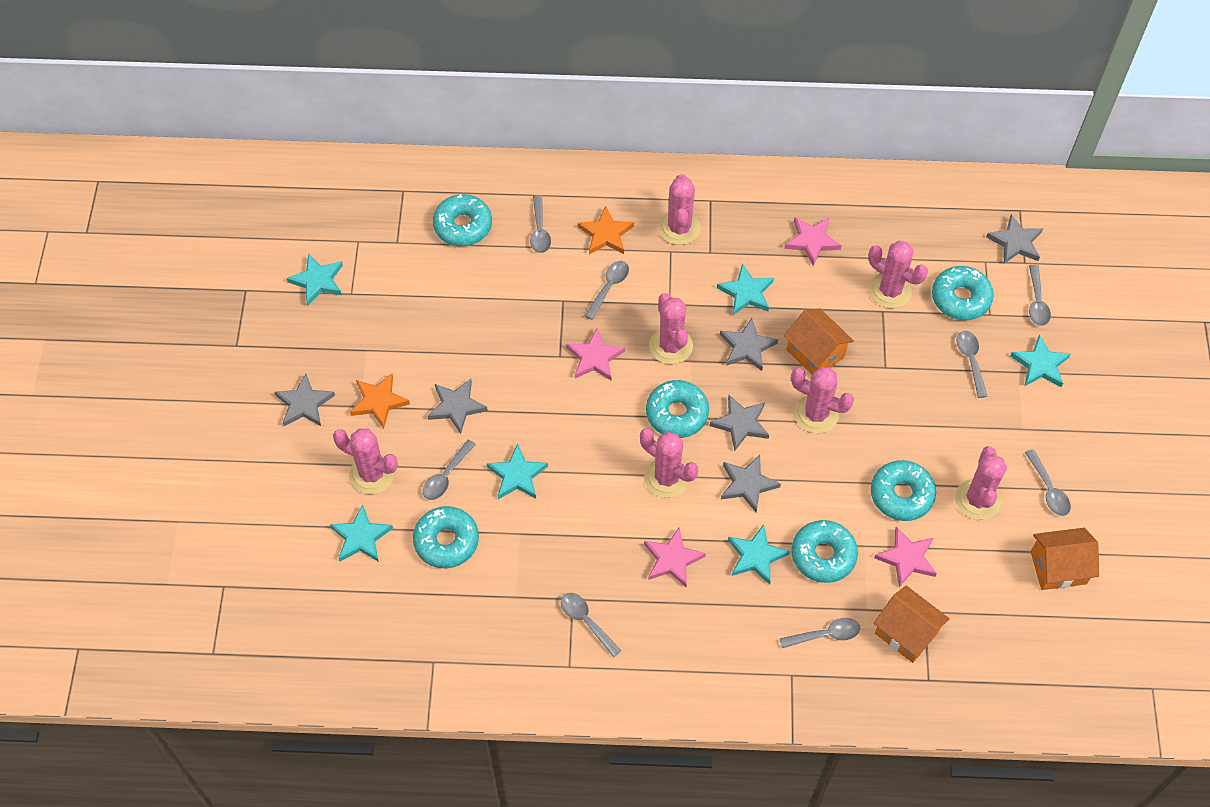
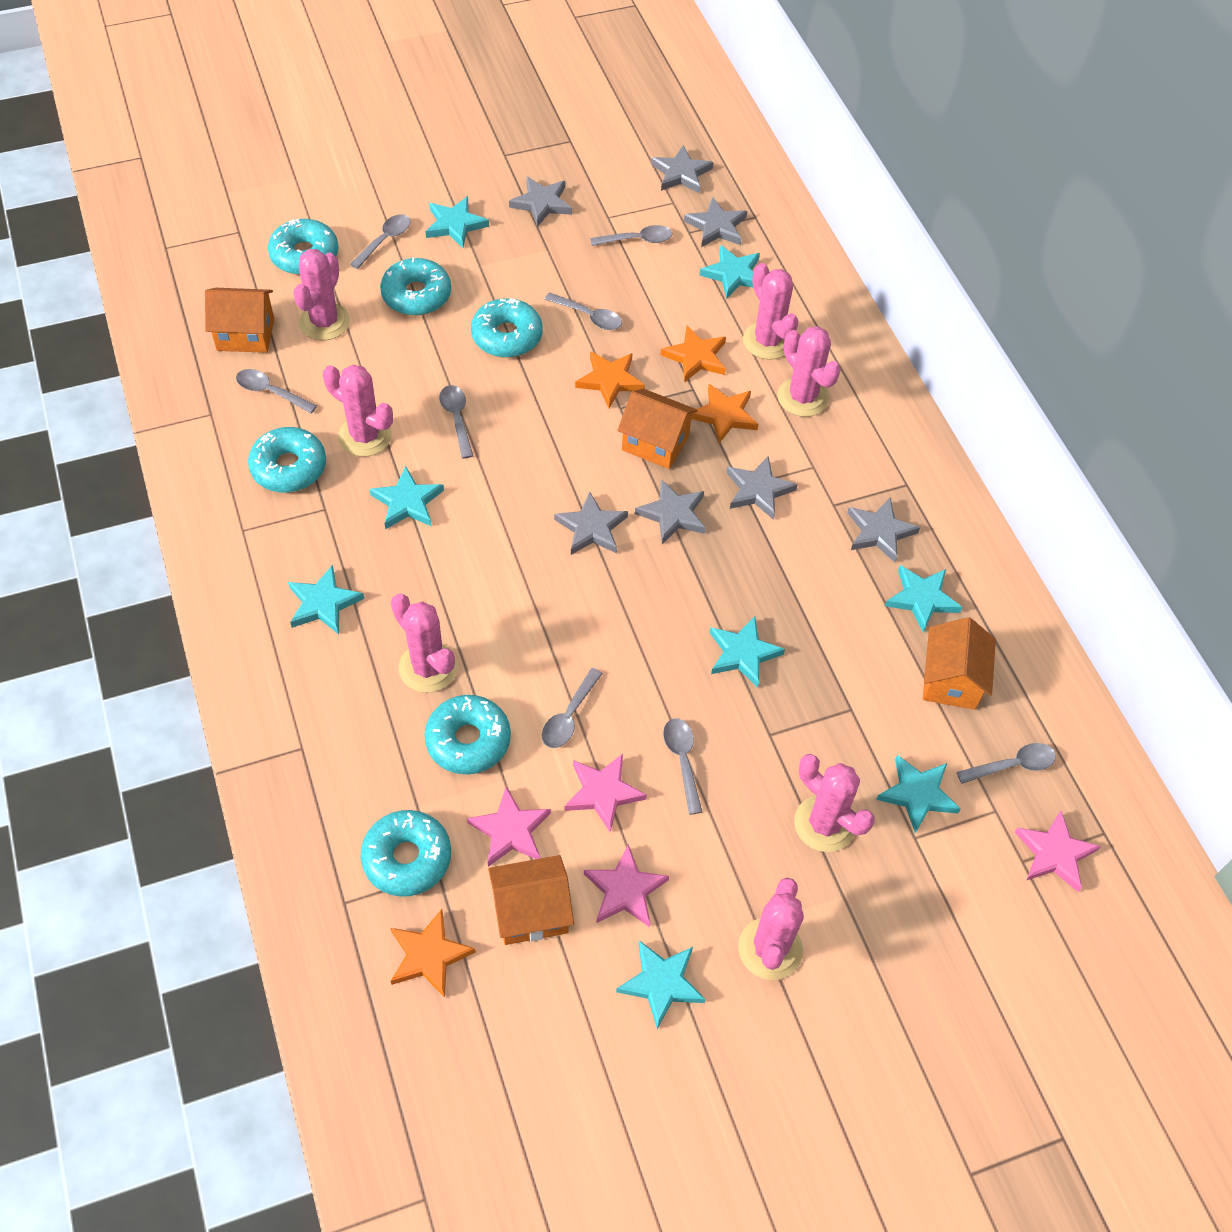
grey star: 6 -> 7
orange house: 3 -> 4
orange star: 2 -> 4
turquoise star: 6 -> 8

